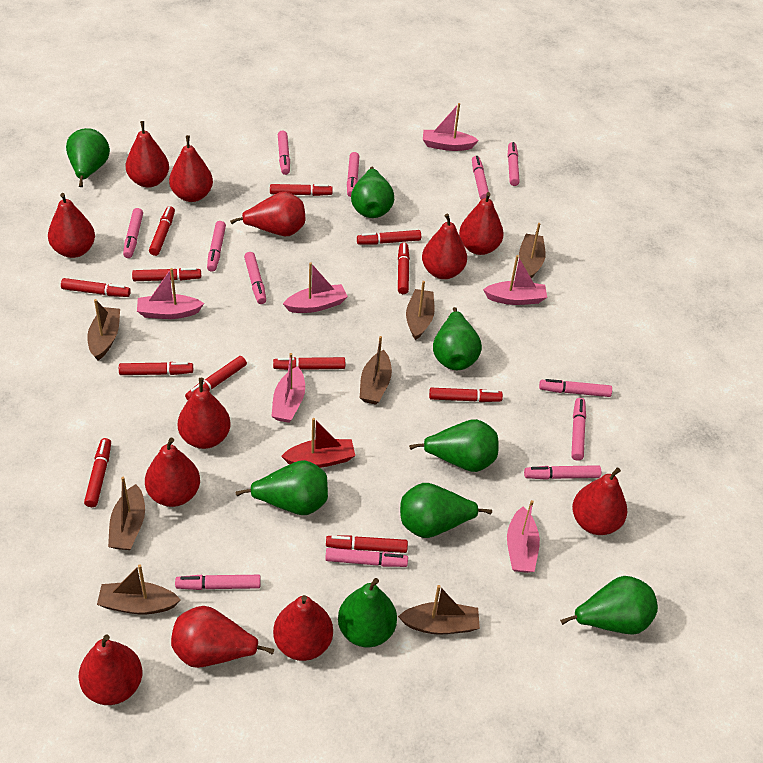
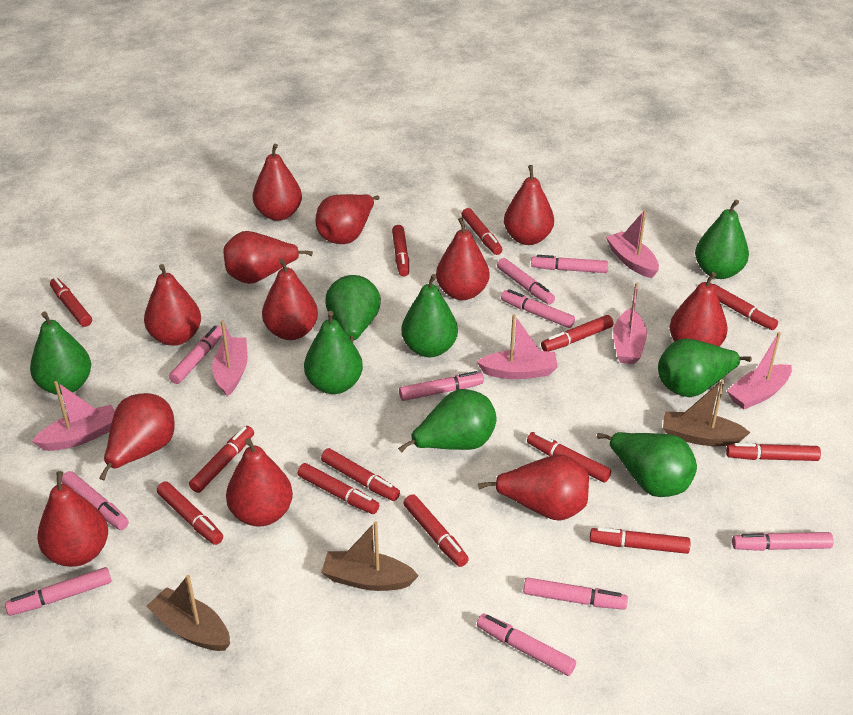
brown boat: 7 -> 3
pink marker: 12 -> 10
red boat: 1 -> 0
red marker: 12 -> 13

